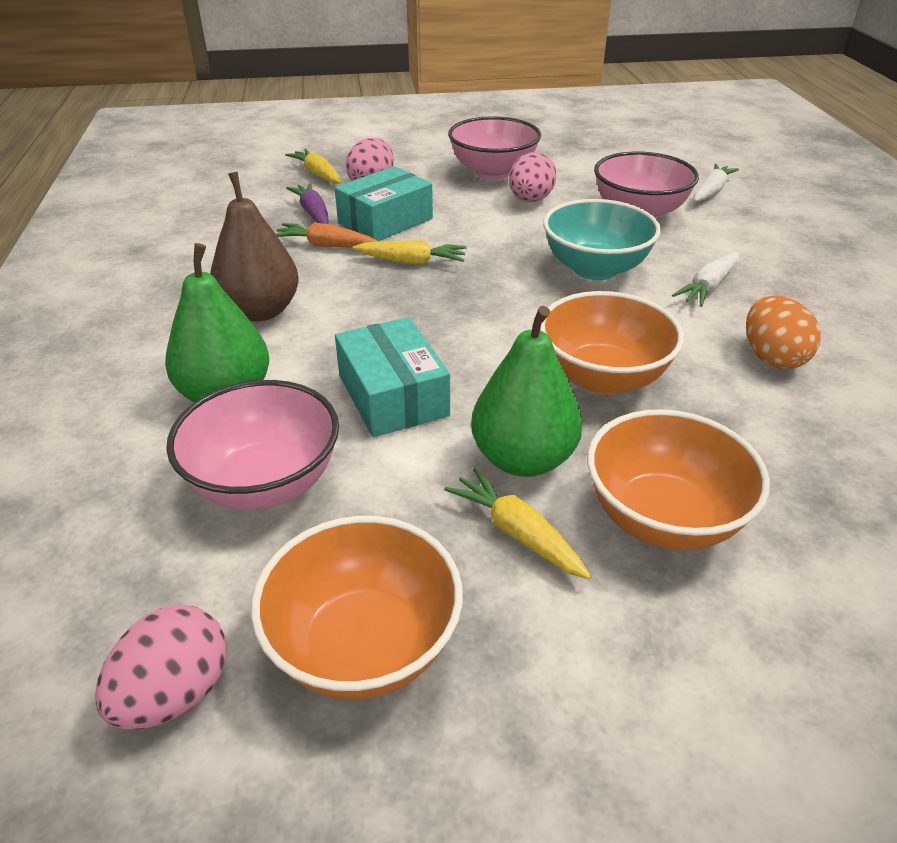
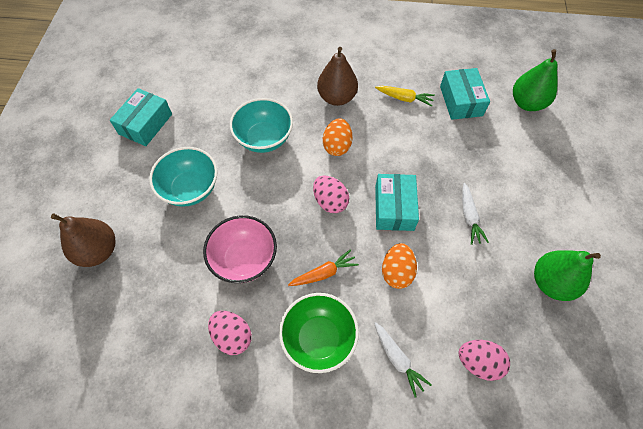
brown pear: 1 -> 2
green bowl: 0 -> 1
orange bowl: 3 -> 0
orange egg: 1 -> 2
pink bowl: 3 -> 1
purple carrot: 1 -> 0
turquoise bowl: 1 -> 2
turquoise box: 2 -> 3
yellow carrot: 3 -> 1

